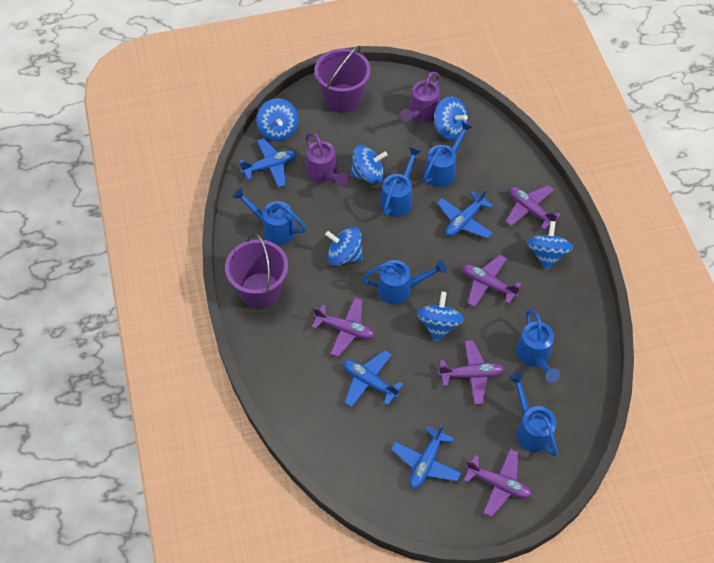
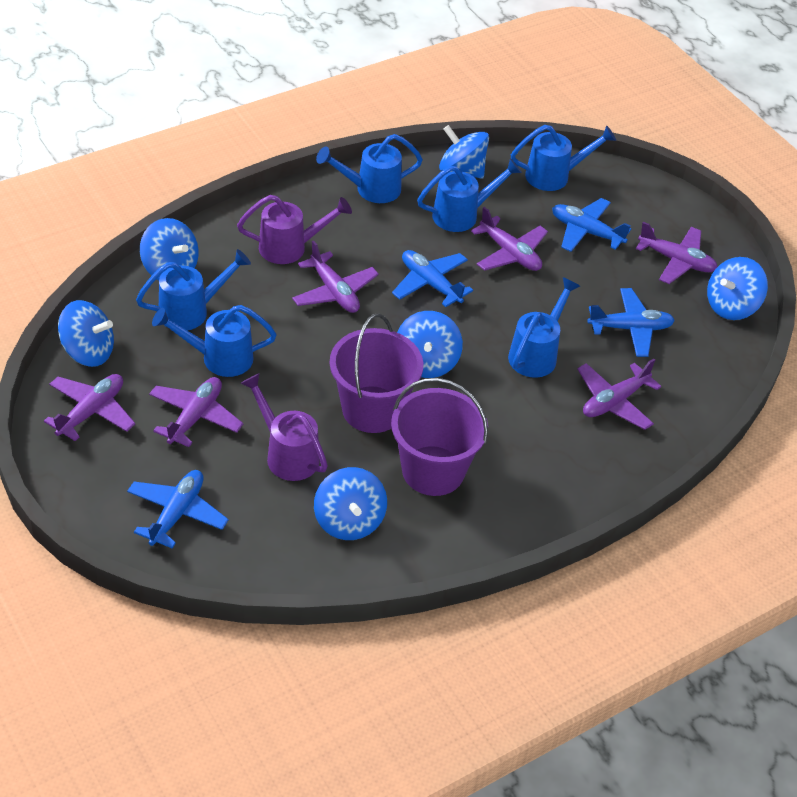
purple plane: 5 -> 6

